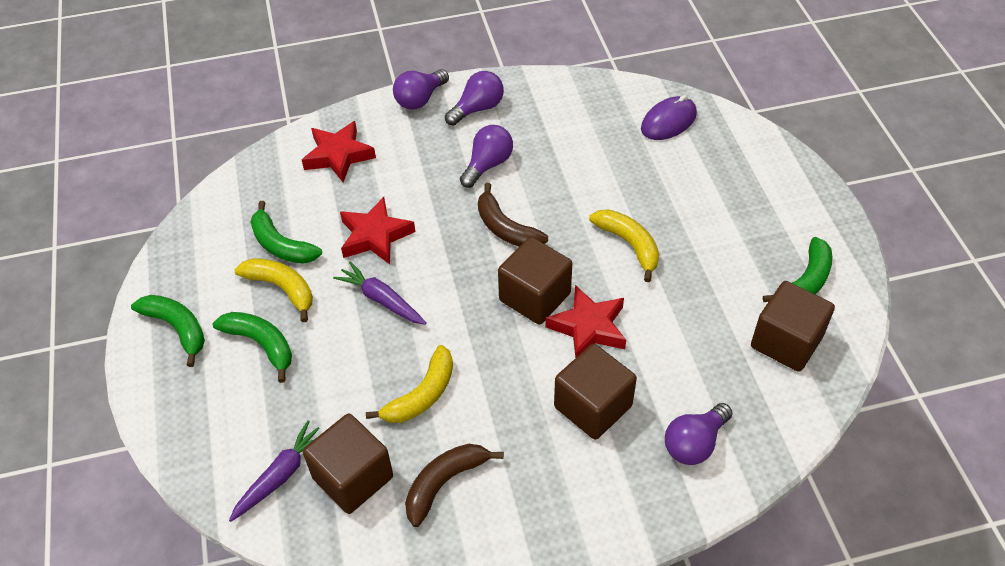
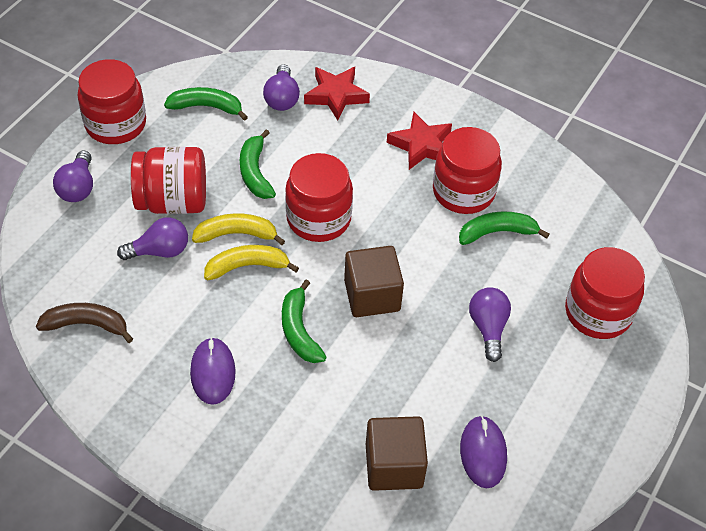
brown banana: 2 -> 1
brown cube: 4 -> 2
purple carrot: 2 -> 0
purple mouse: 1 -> 2
red jar: 0 -> 5
red star: 3 -> 2
yellow banana: 3 -> 2

